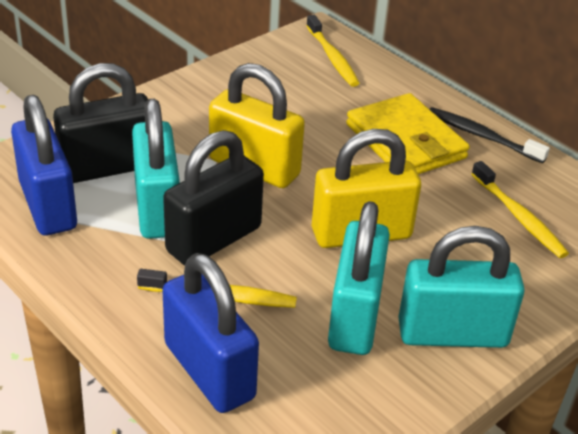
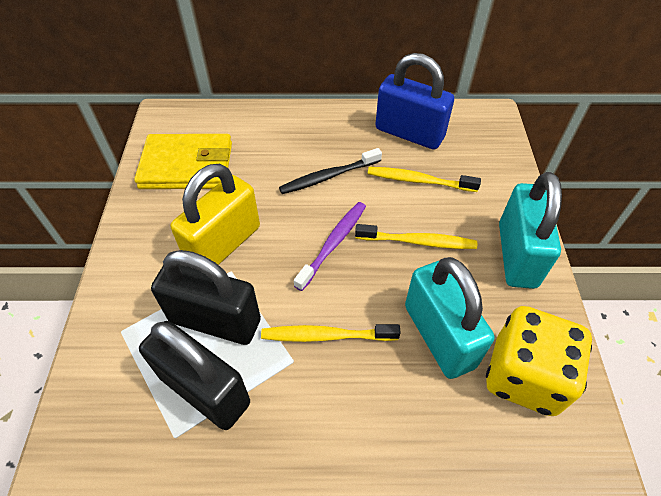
blue padlock: 2 -> 1
purple toothbrush: 0 -> 1
turquoise padlock: 3 -> 2
yellow dice: 0 -> 1
yellow padlock: 2 -> 1

